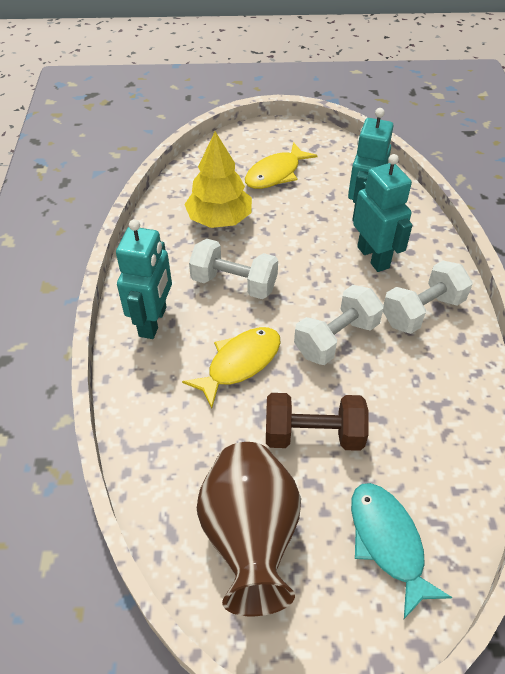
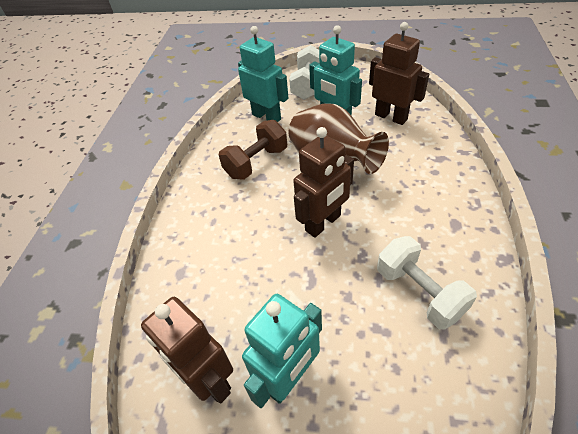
brown robot: 0 -> 3
turquoise fish: 1 -> 0
white dumbbell: 3 -> 2
yellow fish: 2 -> 0
yellow tree: 1 -> 0

